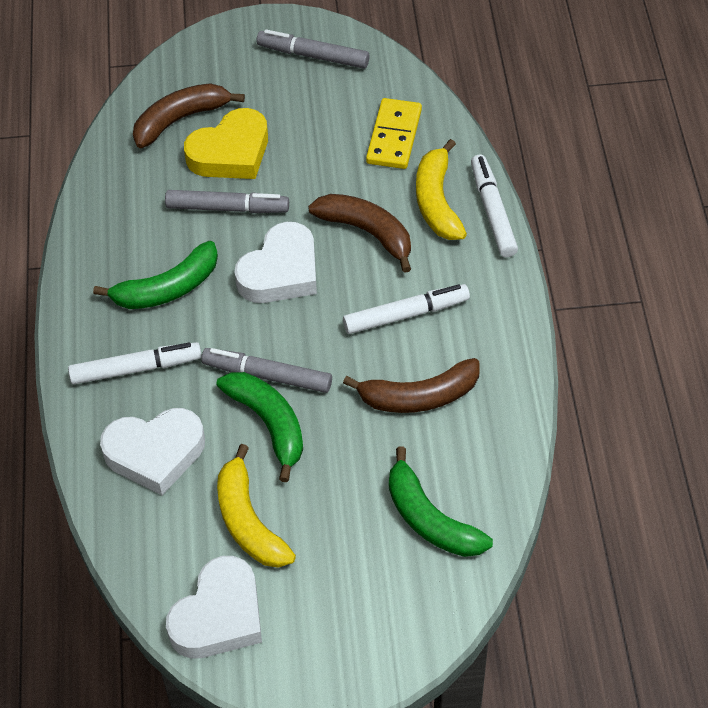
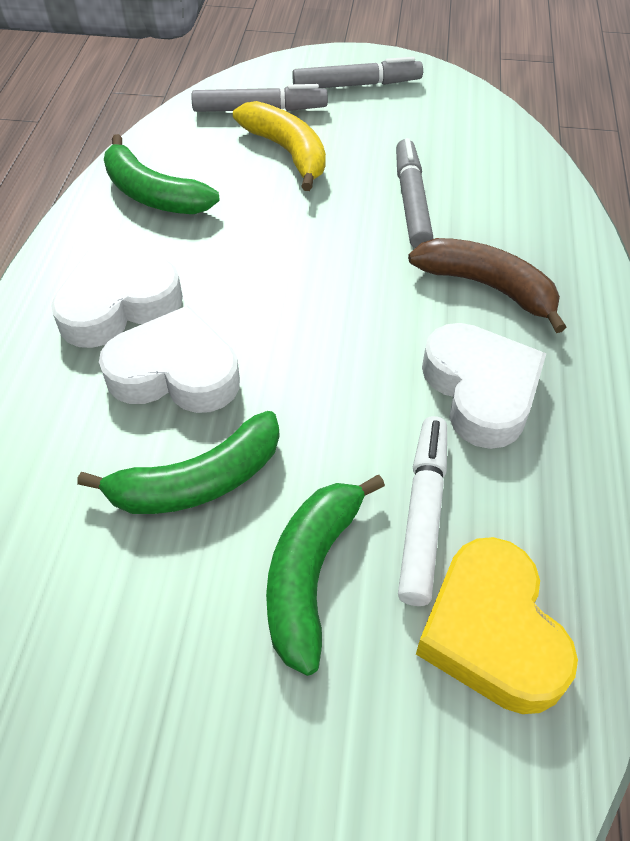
brown banana: 3 -> 1
white marker: 3 -> 1
yellow banana: 2 -> 1
yellow domino: 1 -> 0

